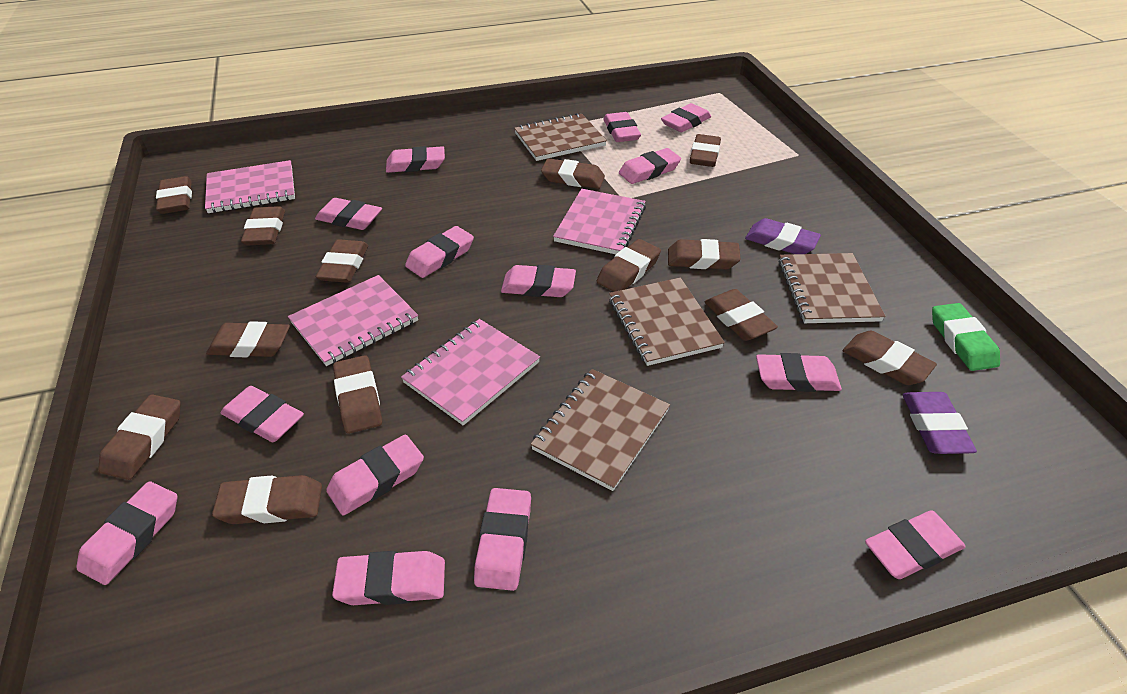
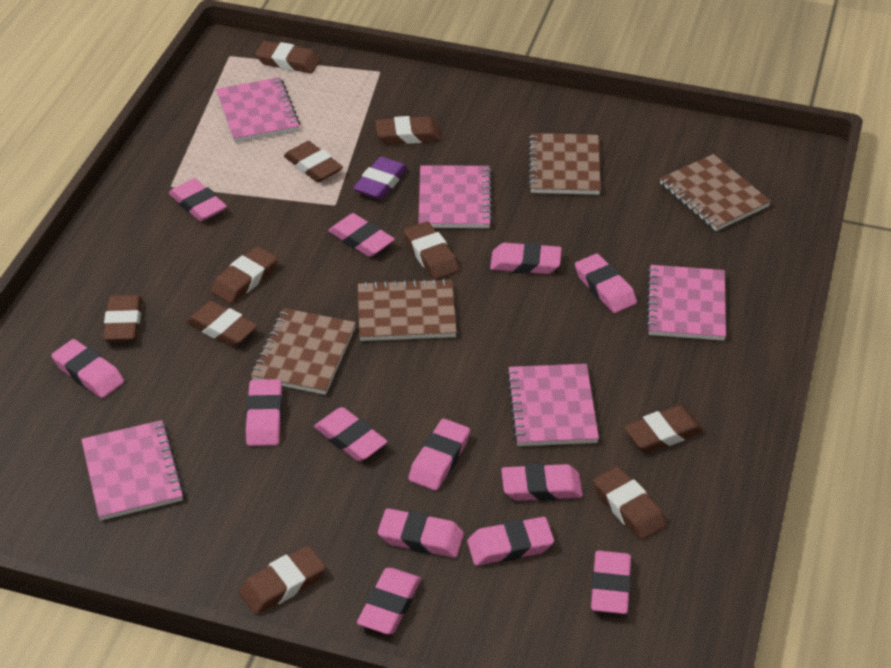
brown eraser: 13 -> 10
green eraser: 1 -> 0
pink eraser: 14 -> 13
pink notebook: 4 -> 5
purple eraser: 2 -> 1

